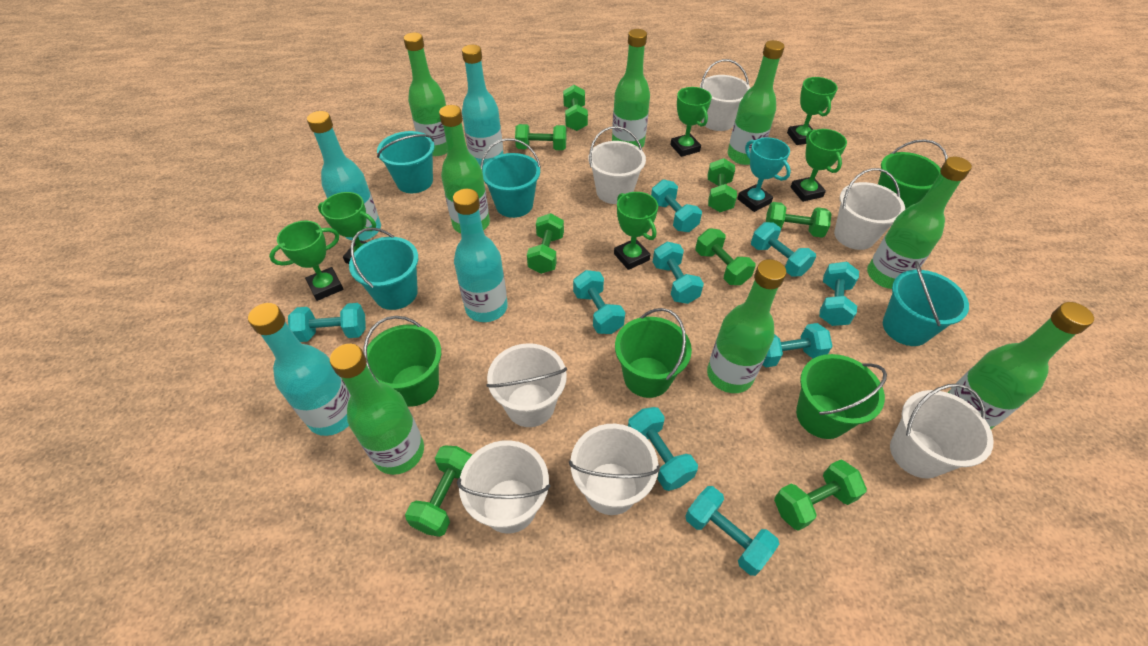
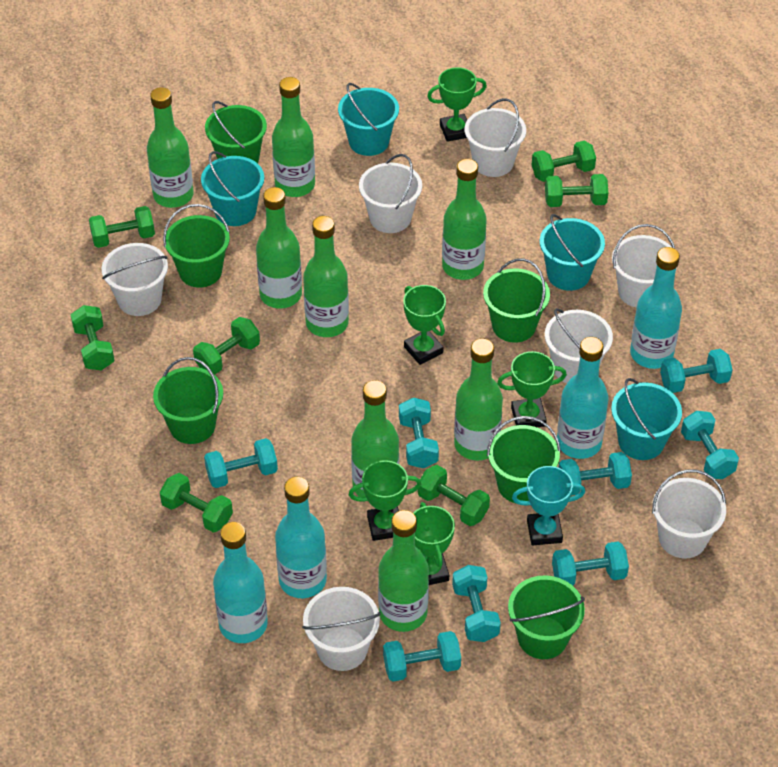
green bucket: 4 -> 6
green dumbbell: 8 -> 7
green trophy: 6 -> 5
turquoise dumbbell: 9 -> 8

